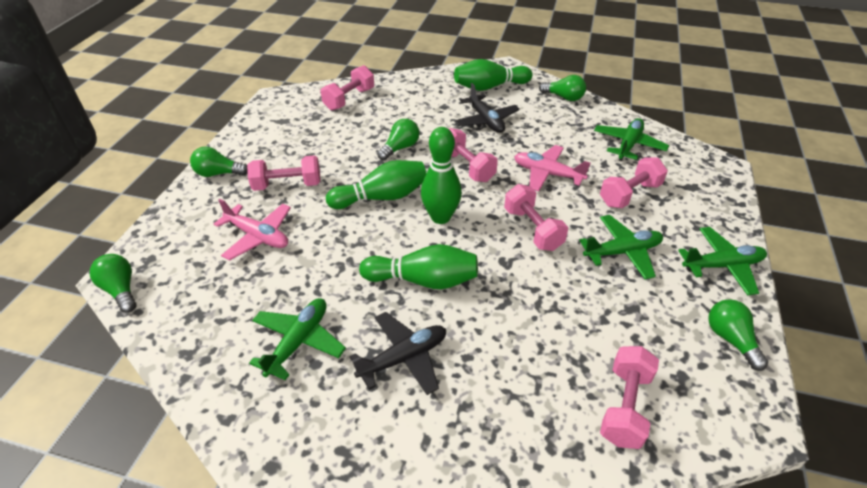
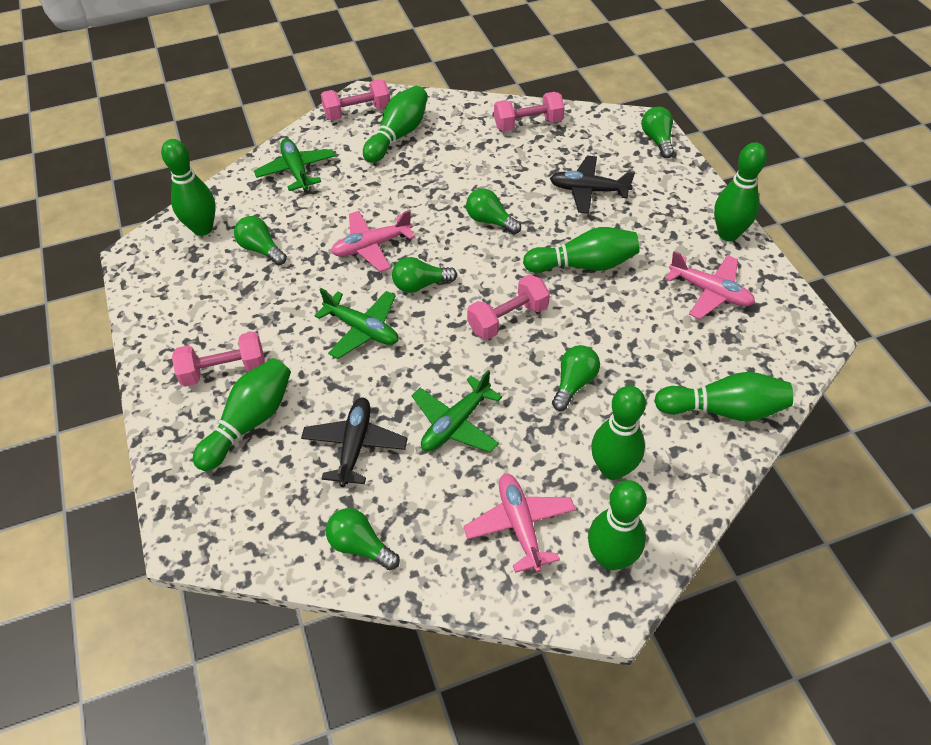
green bowling pin: 4 -> 8
green light bulb: 5 -> 6
green plane: 4 -> 3
pink dumbbell: 6 -> 4
pink plane: 2 -> 3

